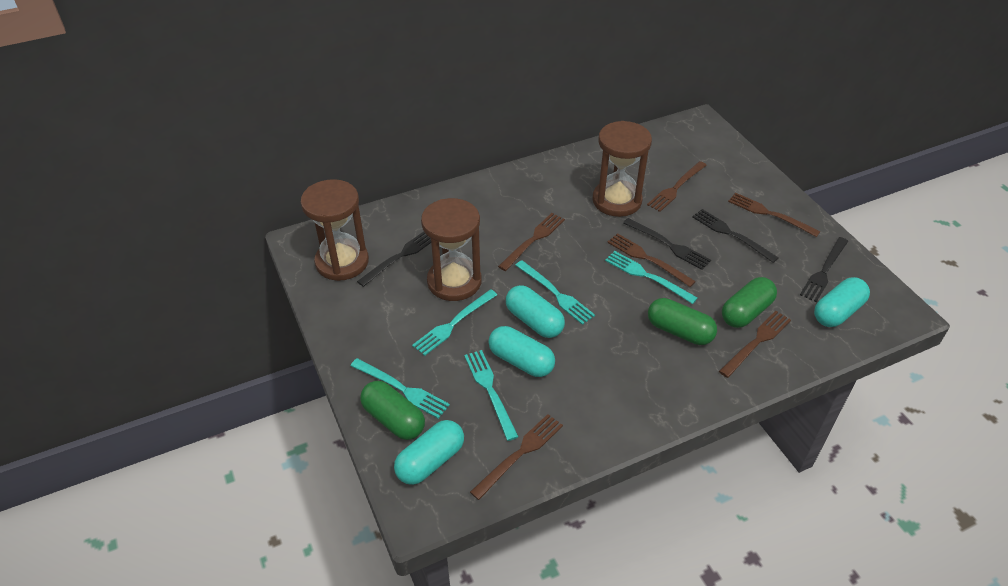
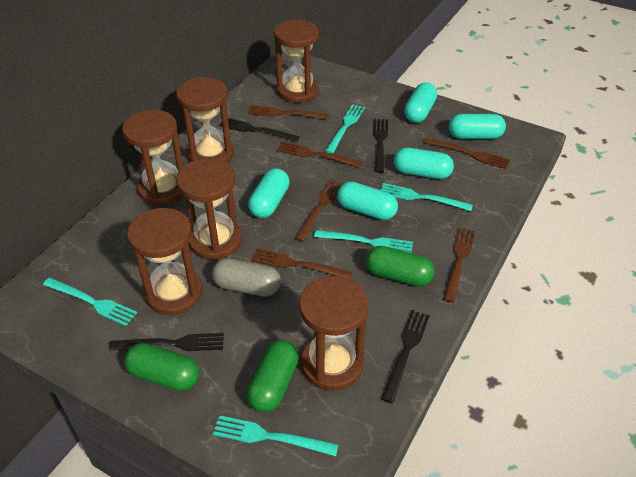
brown hourglass: 3 -> 6
grey capsule: 0 -> 1
turquoise capsule: 4 -> 5

